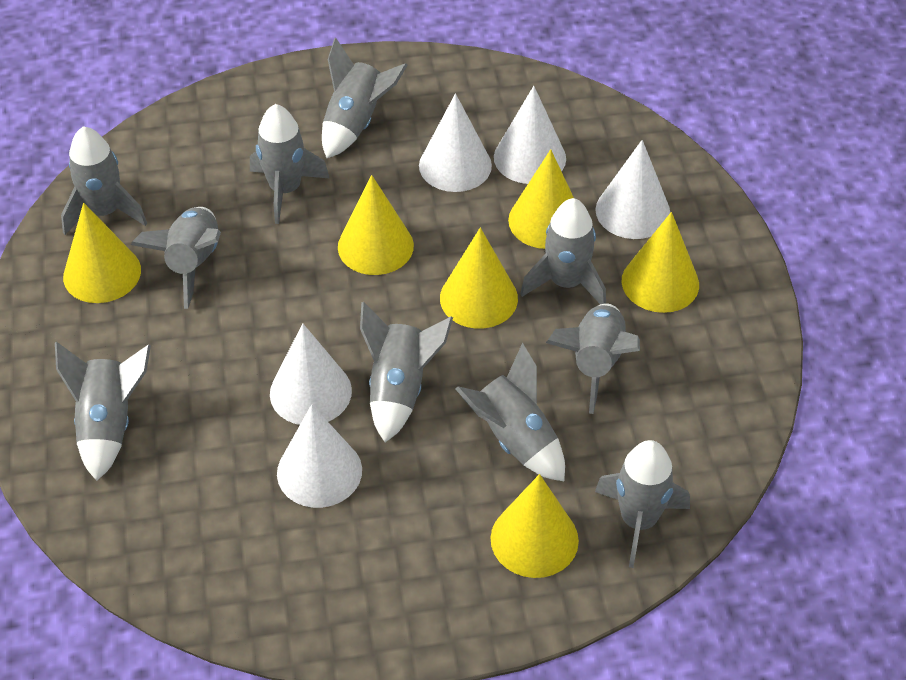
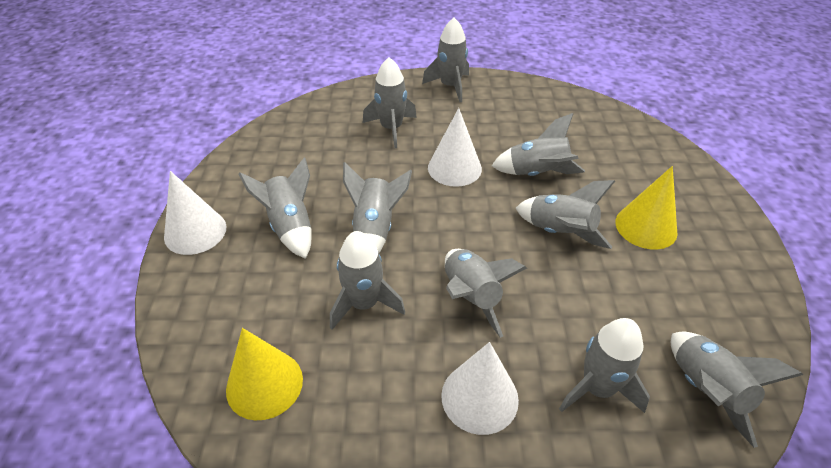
white cone: 5 -> 3
yellow cone: 6 -> 2

